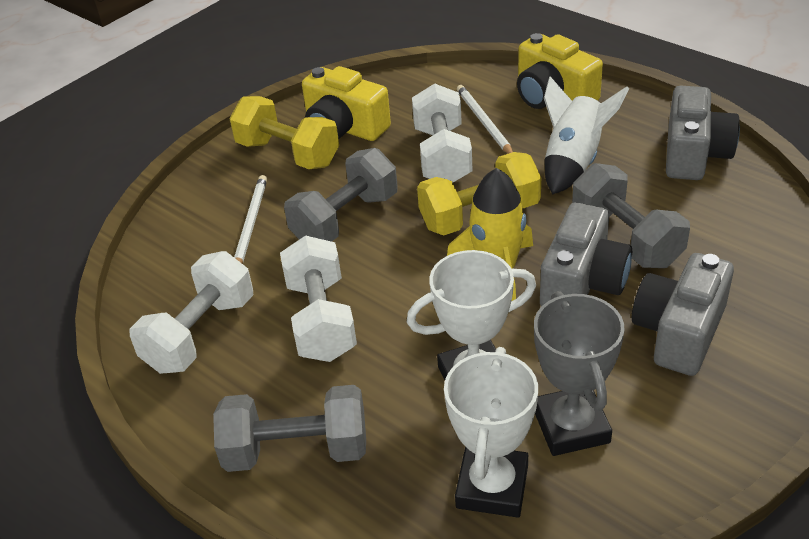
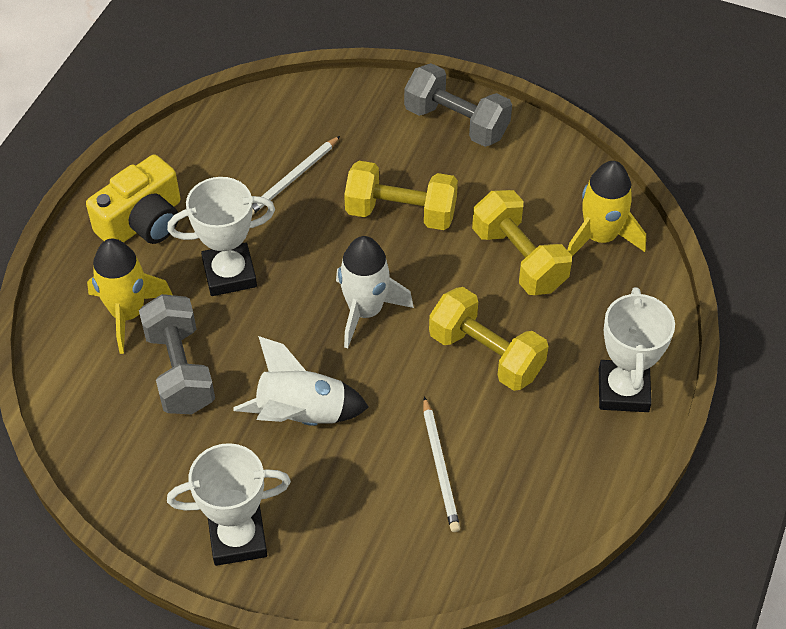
grey camera: 3 -> 0
grey dumbbell: 3 -> 2
grey trophy: 1 -> 0
white dumbbell: 3 -> 0
white rocket: 1 -> 2
white trophy: 2 -> 3
yellow camera: 2 -> 1
yellow dumbbell: 2 -> 3
yellow rocket: 1 -> 2

